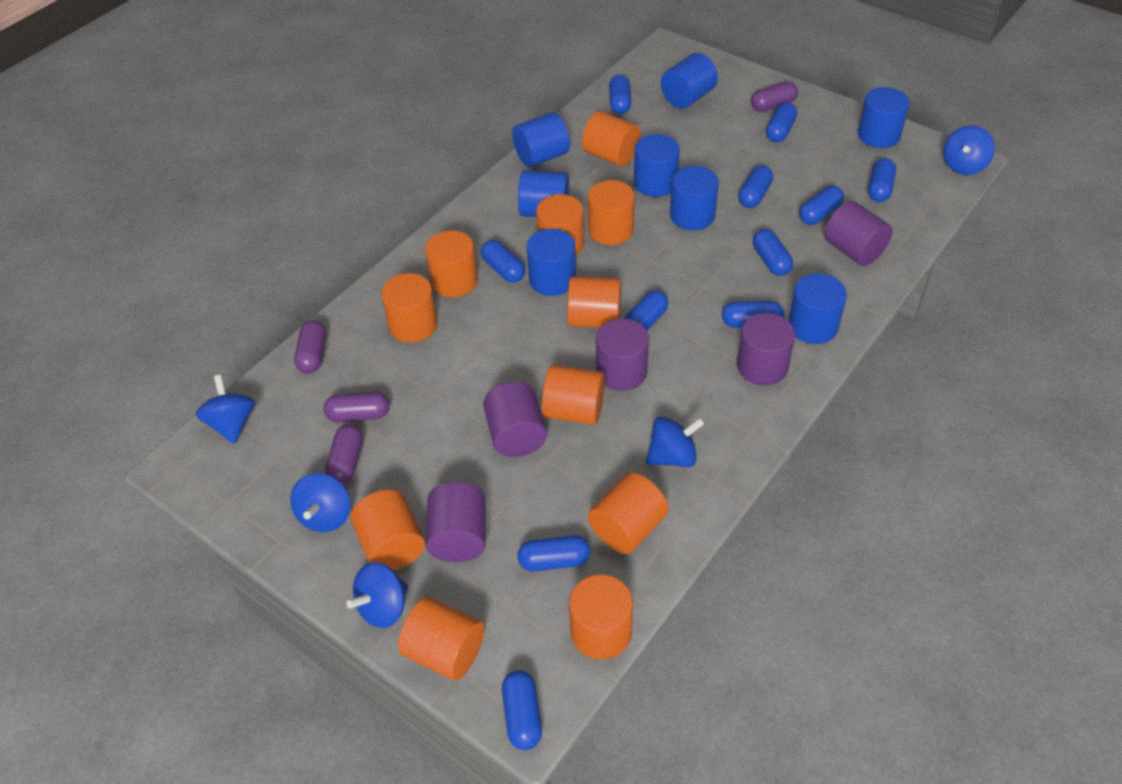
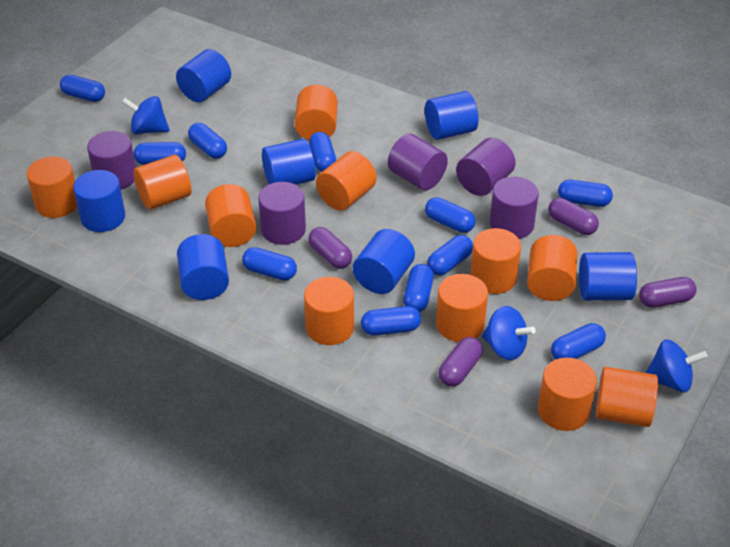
blue cylinder: 8 -> 7
blue spinning top: 5 -> 3

